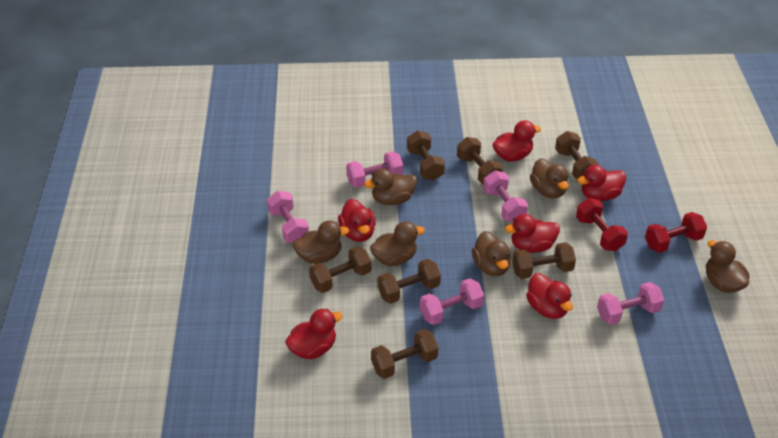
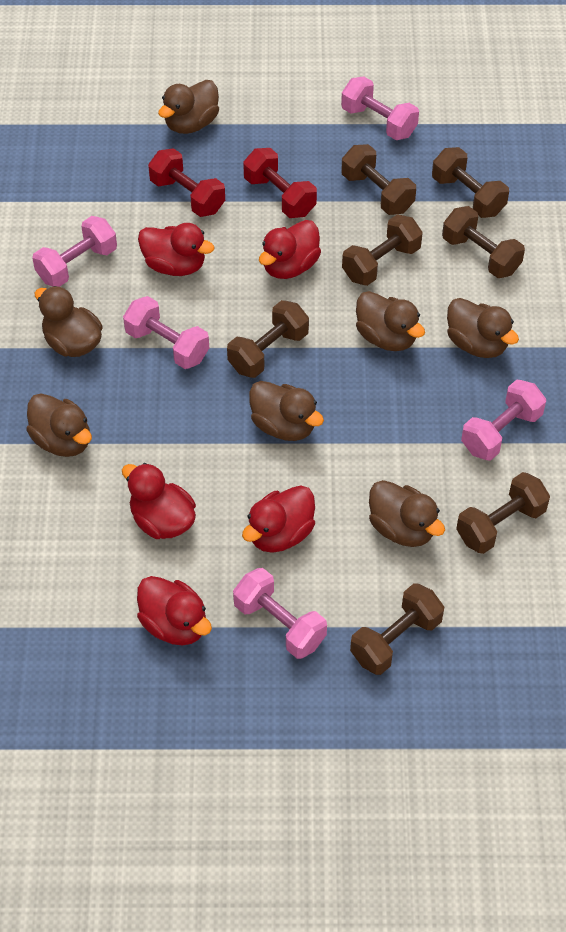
brown duck: 6 -> 7
red duck: 6 -> 5

